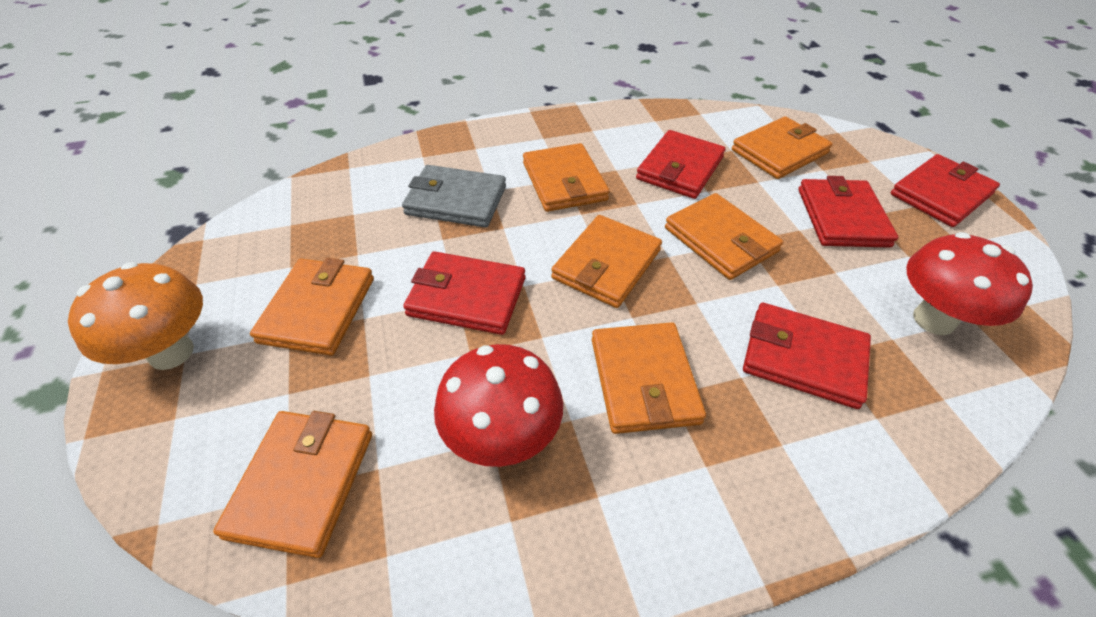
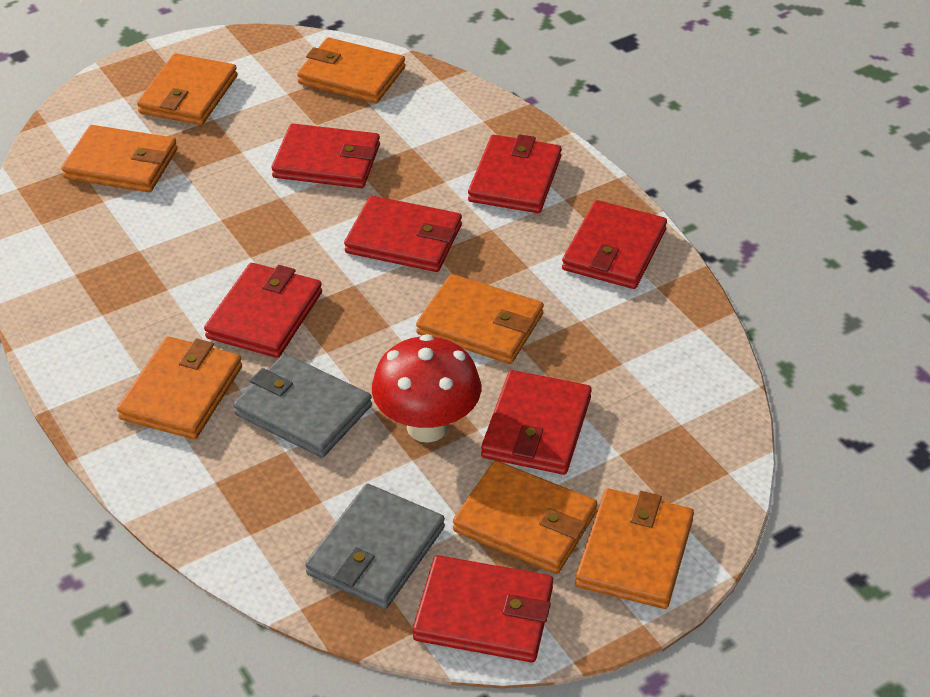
grey wallet: 1 -> 2
orange mushroom: 1 -> 0
red mushroom: 2 -> 1
red wallet: 5 -> 7

